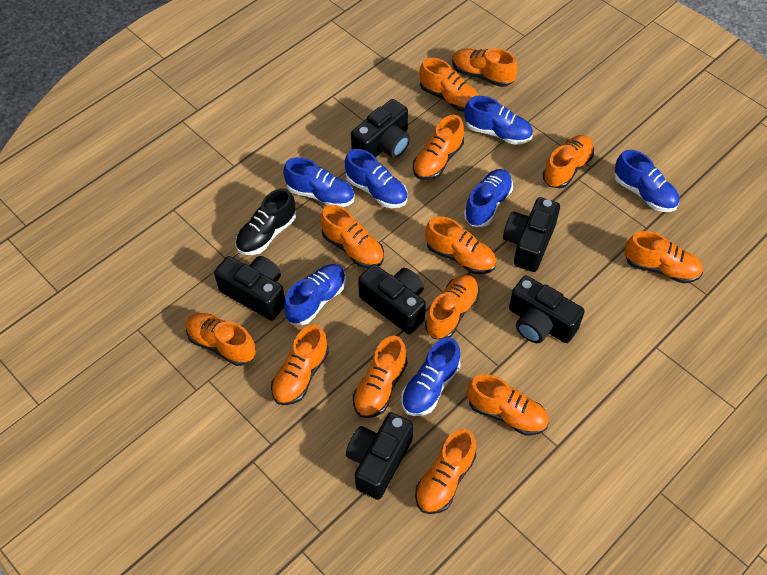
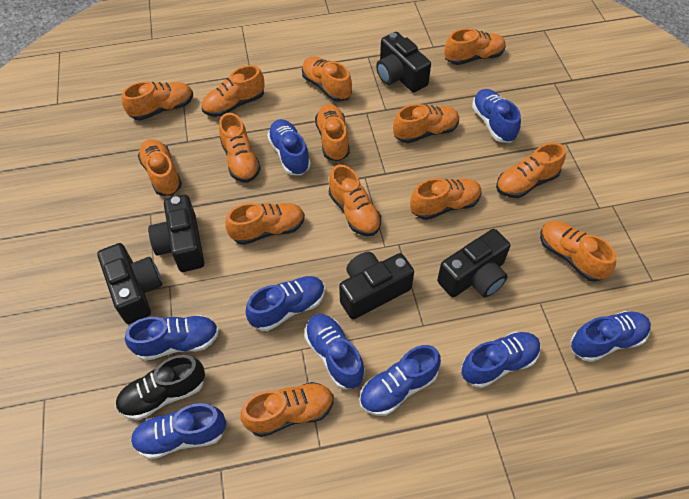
black camera: 6 -> 5
blue shoe: 7 -> 9
orange shoe: 13 -> 14

